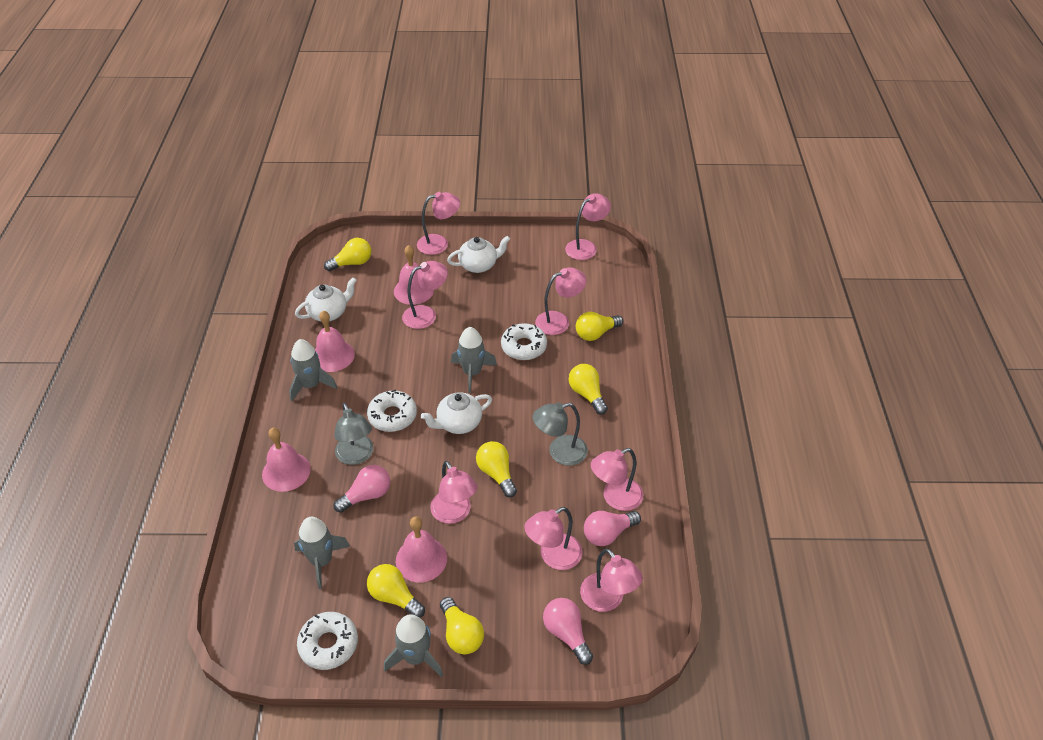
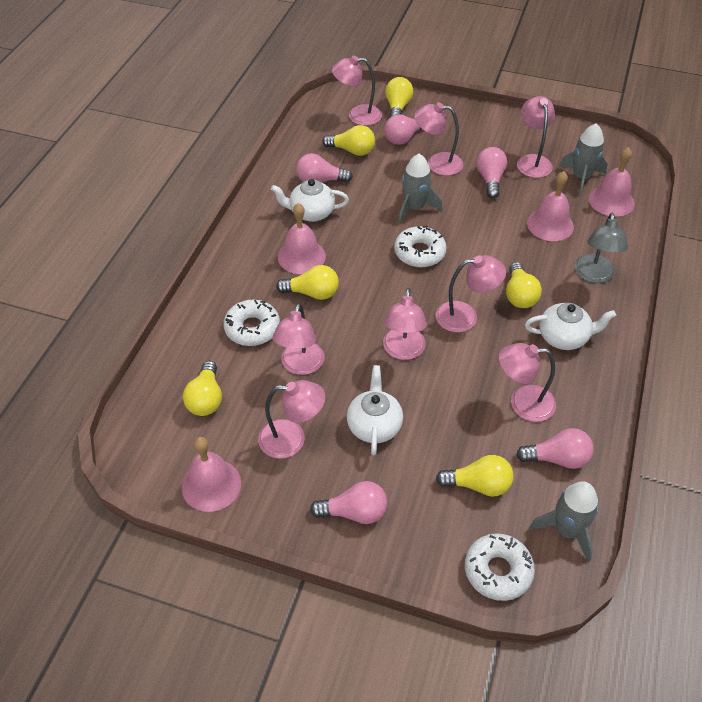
grey lamp: 2 -> 1
grey rocket: 4 -> 3
pink light bulb: 3 -> 5

